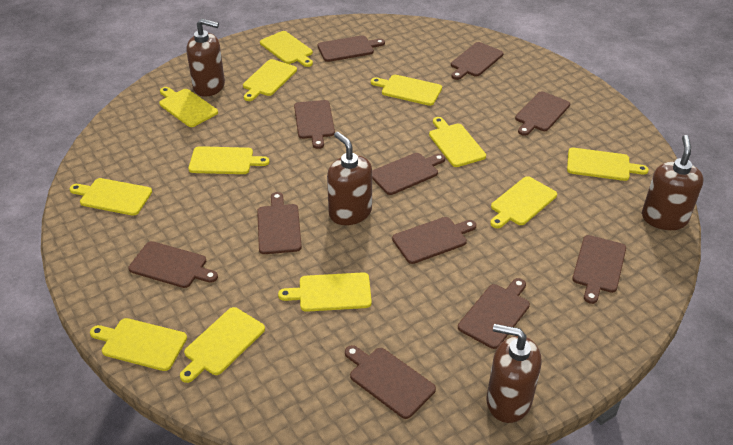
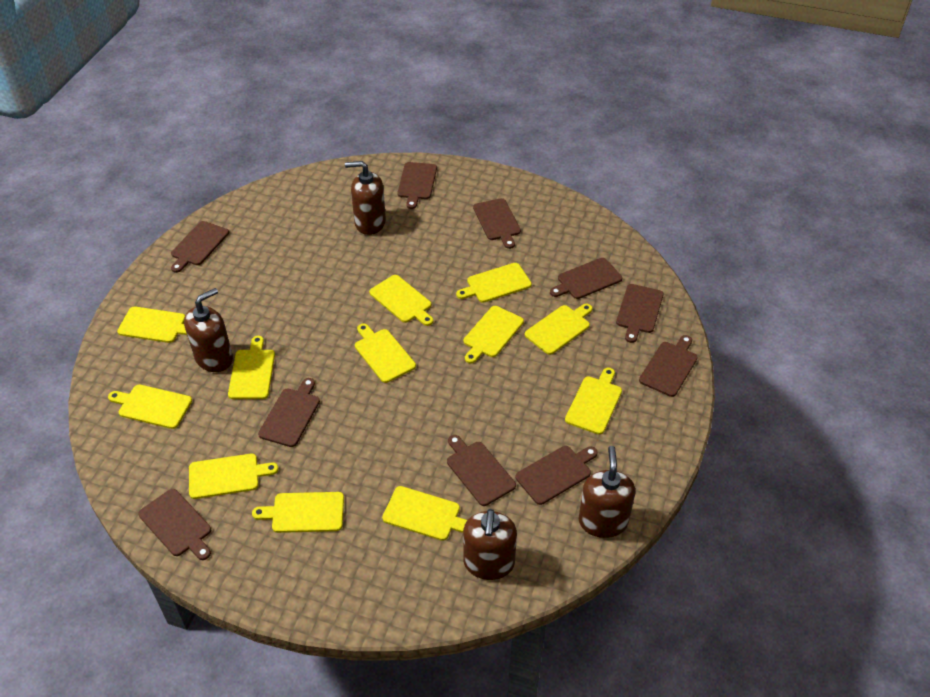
brown cutting board: 11 -> 10

